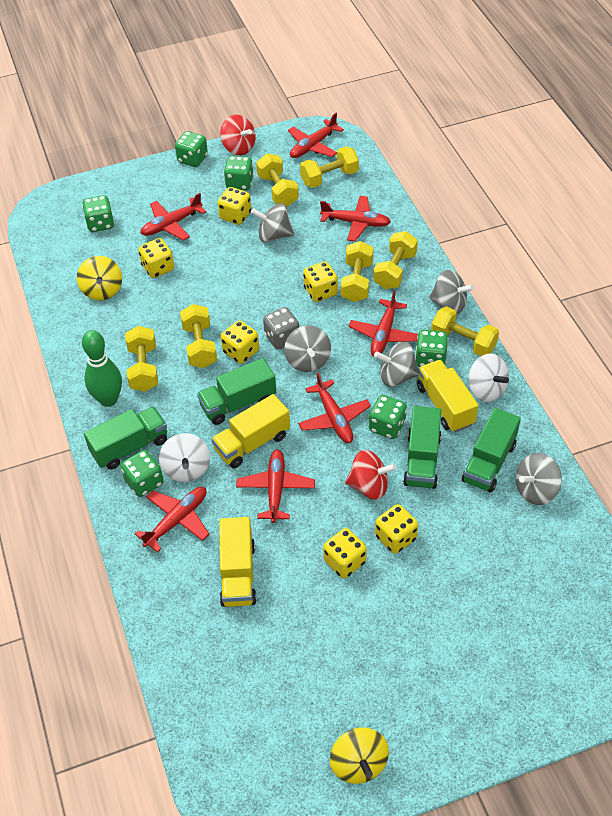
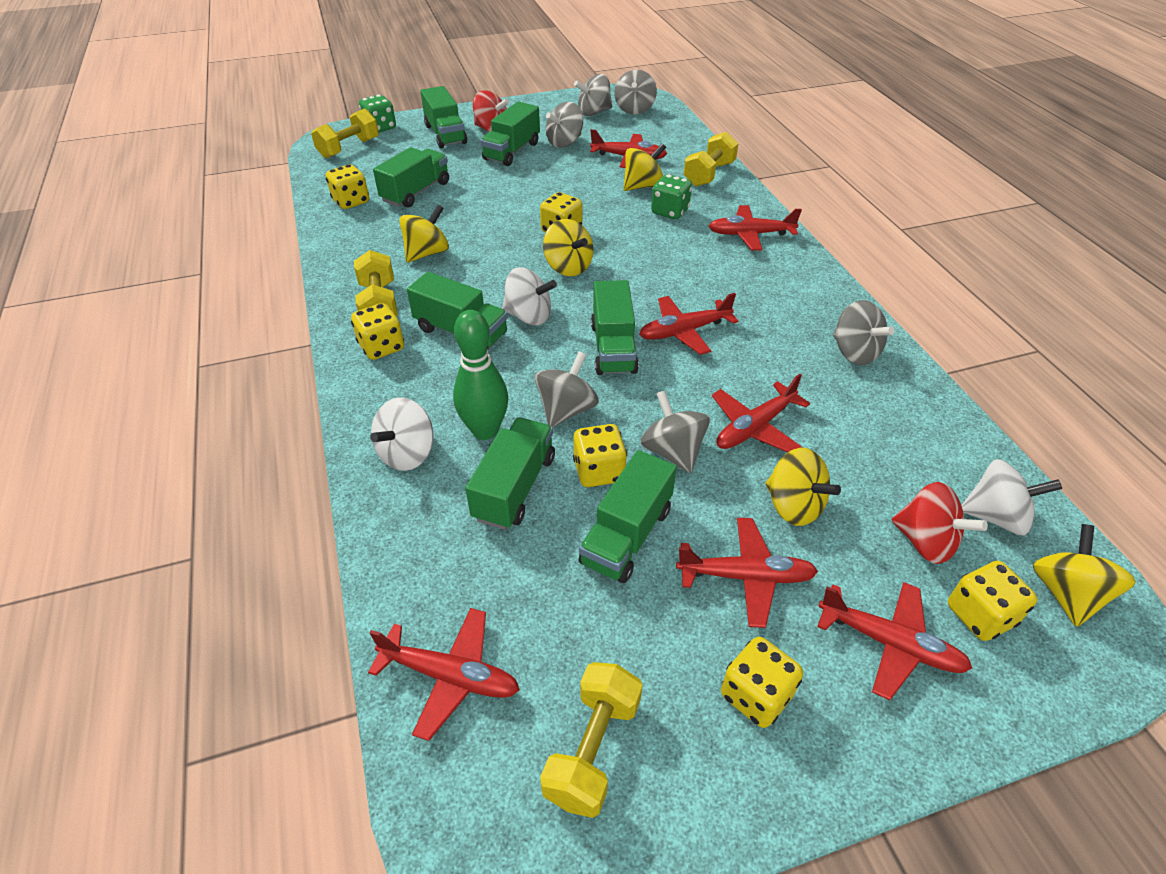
green dice: 6 -> 2
green truck: 4 -> 7
grey dice: 1 -> 0
grey spinning top: 5 -> 6
white spinning top: 2 -> 3
yellow dumbbell: 7 -> 4
yellow spinning top: 2 -> 5
yellow truck: 3 -> 0

